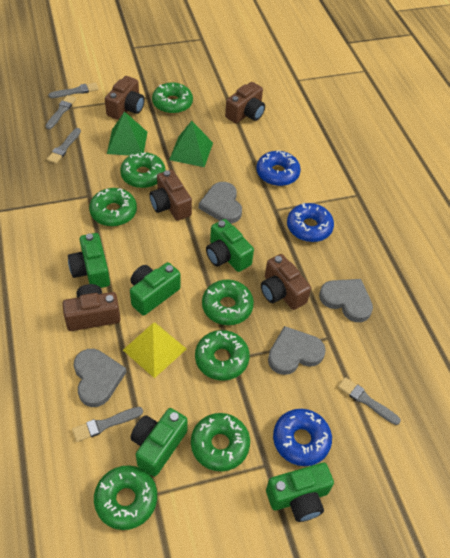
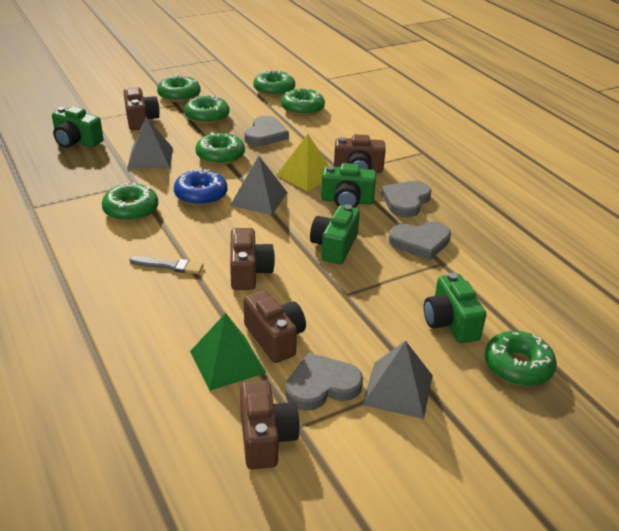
blue donut: 3 -> 1
green camera: 5 -> 4
green pyramid: 2 -> 1
grey brush: 5 -> 1
grey pyramid: 0 -> 3

